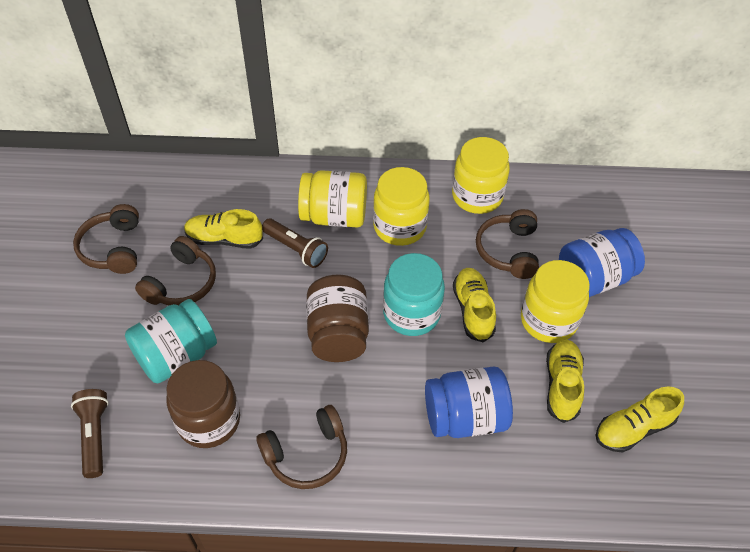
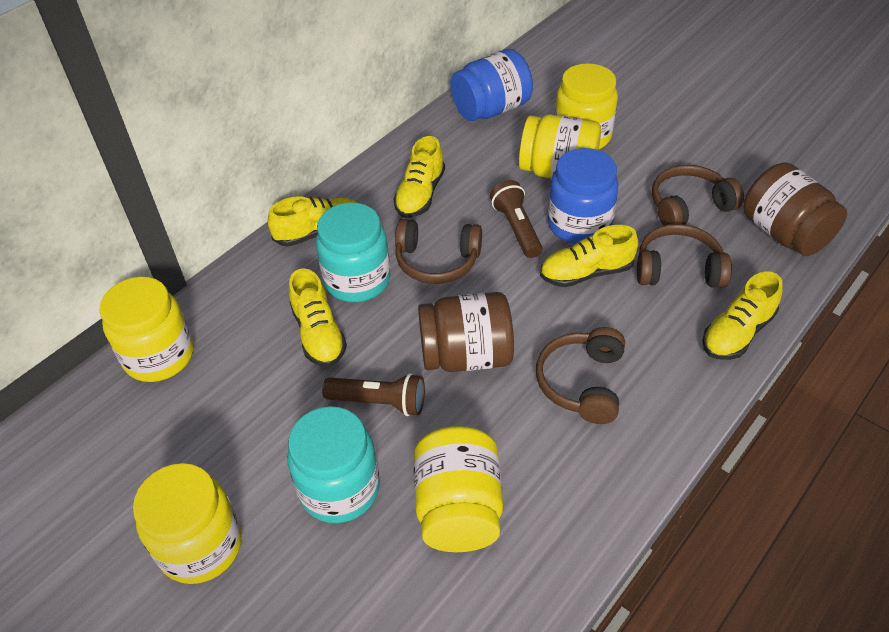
yellow jar: 4 -> 5
yellow shoe: 4 -> 5

